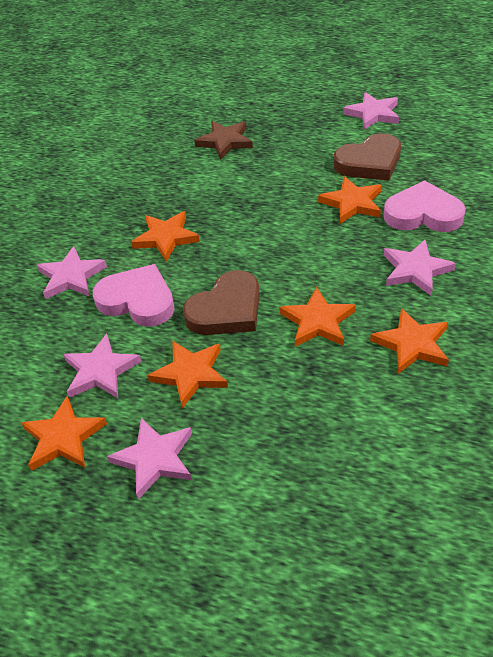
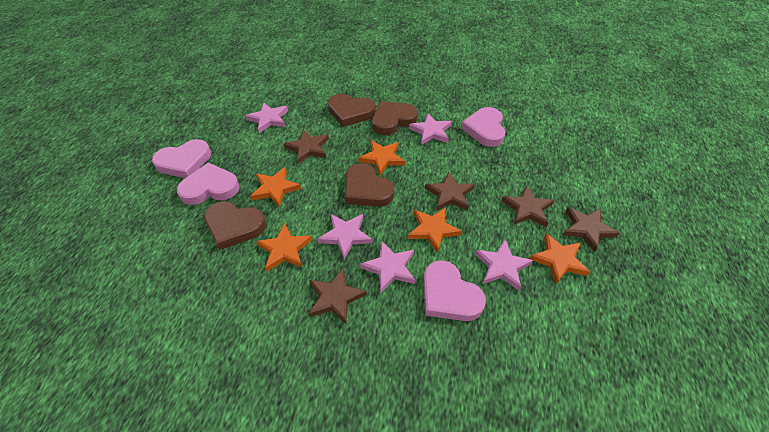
brown heart: 2 -> 4
brown star: 1 -> 5
orange star: 6 -> 5
pink heart: 2 -> 4

